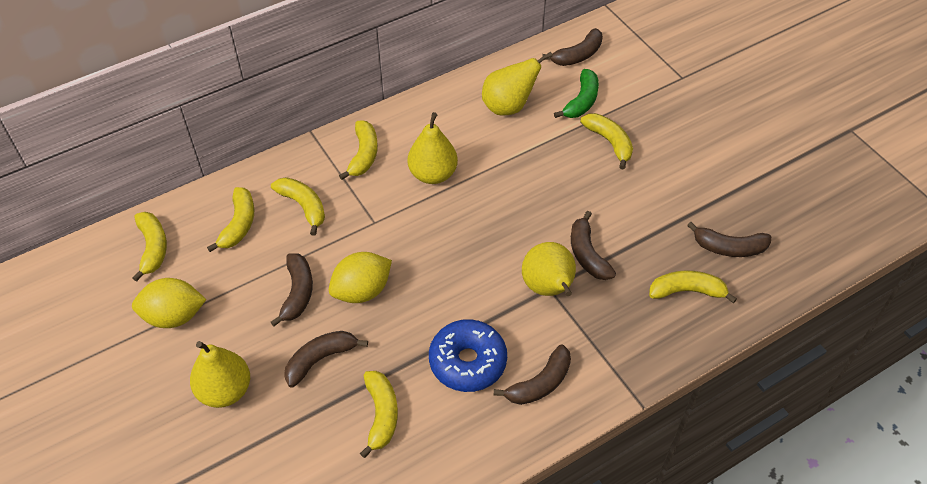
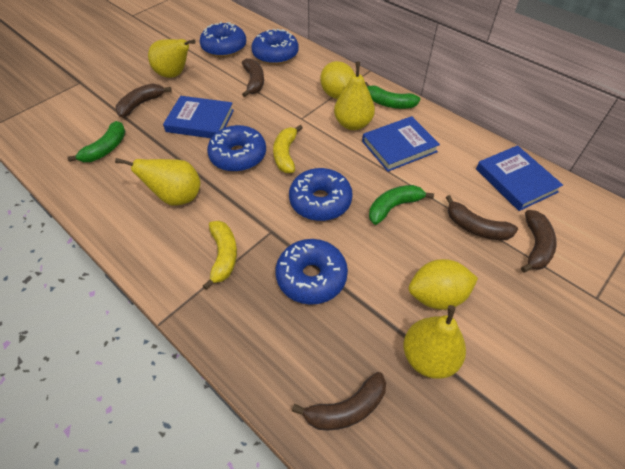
blue book: 0 -> 3
blue donut: 1 -> 5
brown banana: 6 -> 5
green banana: 1 -> 3
yellow banana: 7 -> 2

